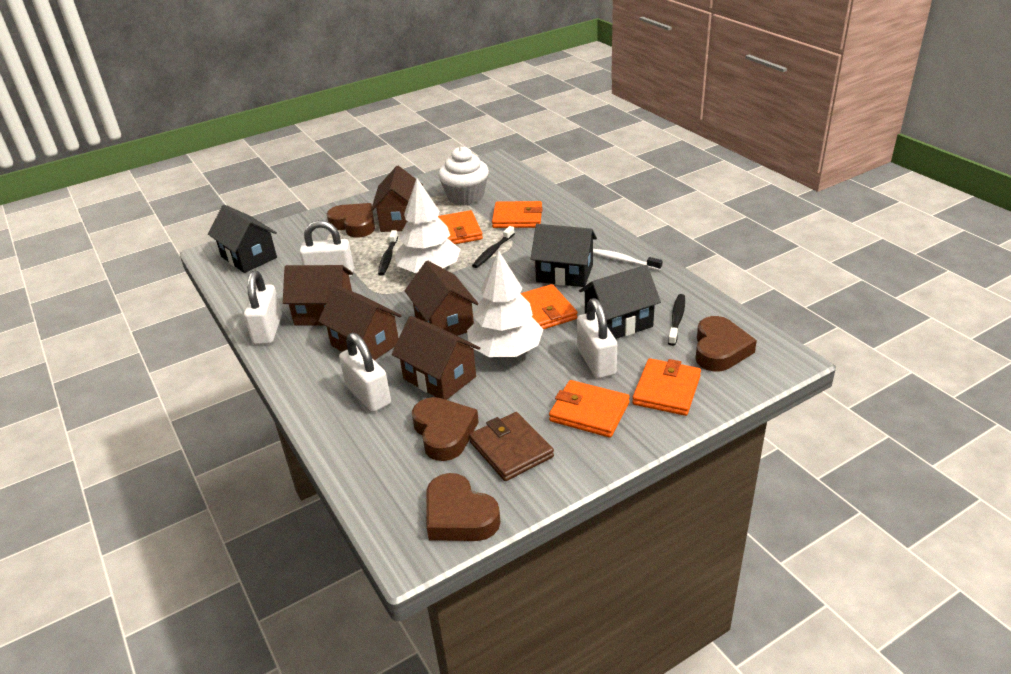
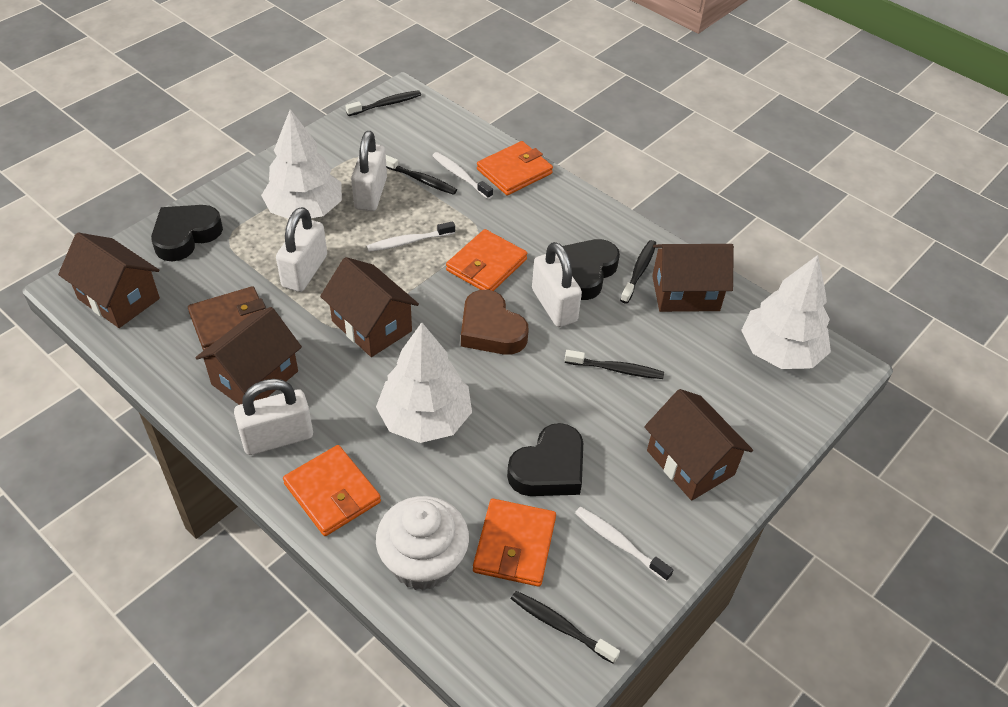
black heart: 0 -> 3
black house: 3 -> 0
black toothbrush: 3 -> 5
brown heart: 4 -> 1
orange wallet: 5 -> 4
white toothbrush: 1 -> 3
white tree: 2 -> 3

